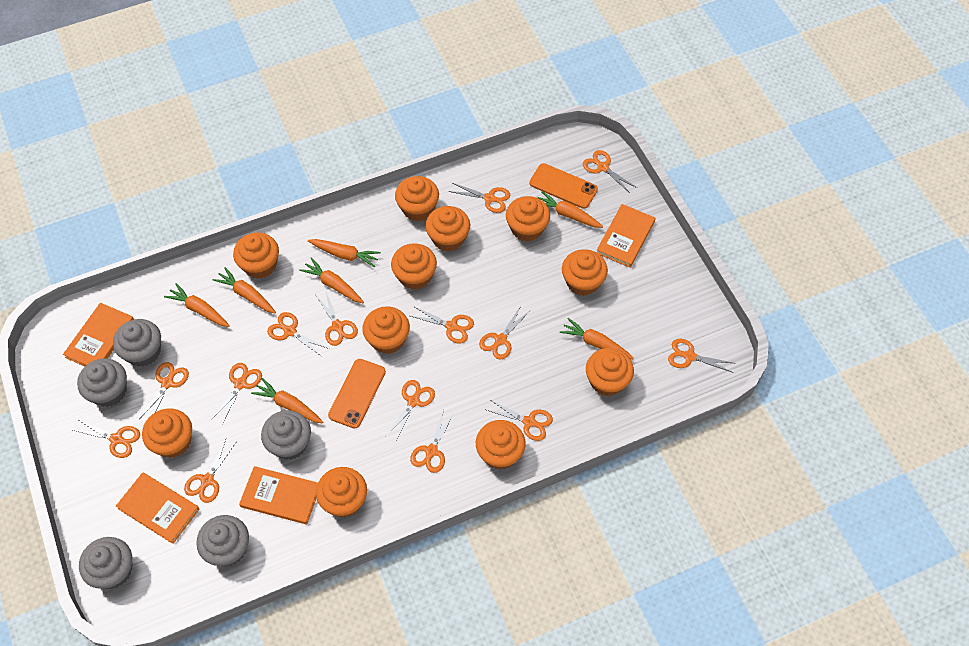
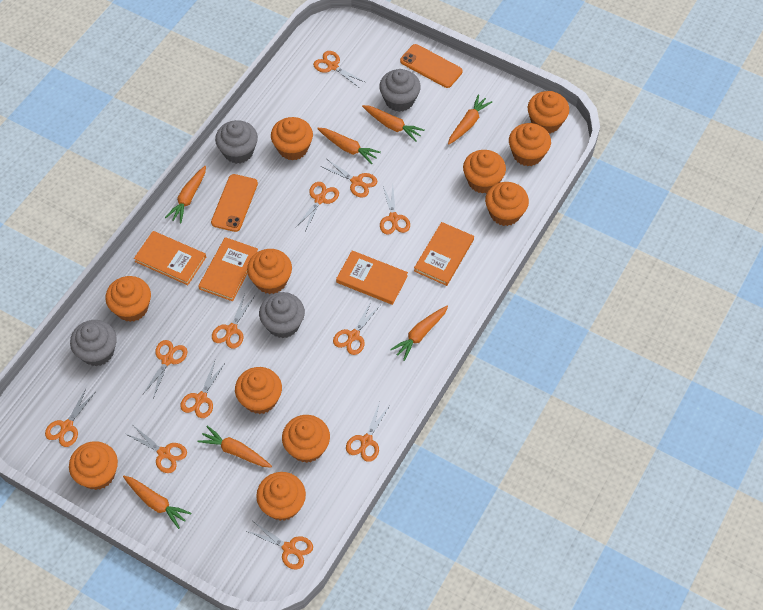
grey cupcake: 5 -> 4
orange scissors: 14 -> 12

